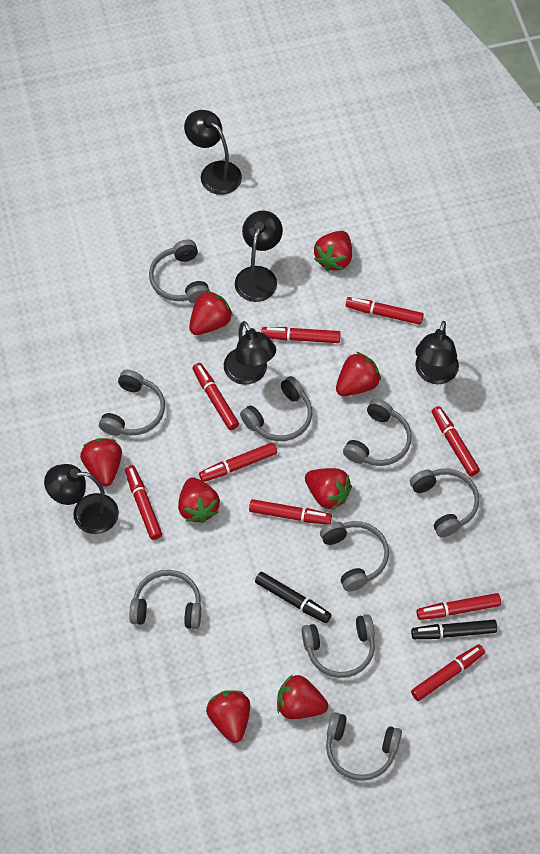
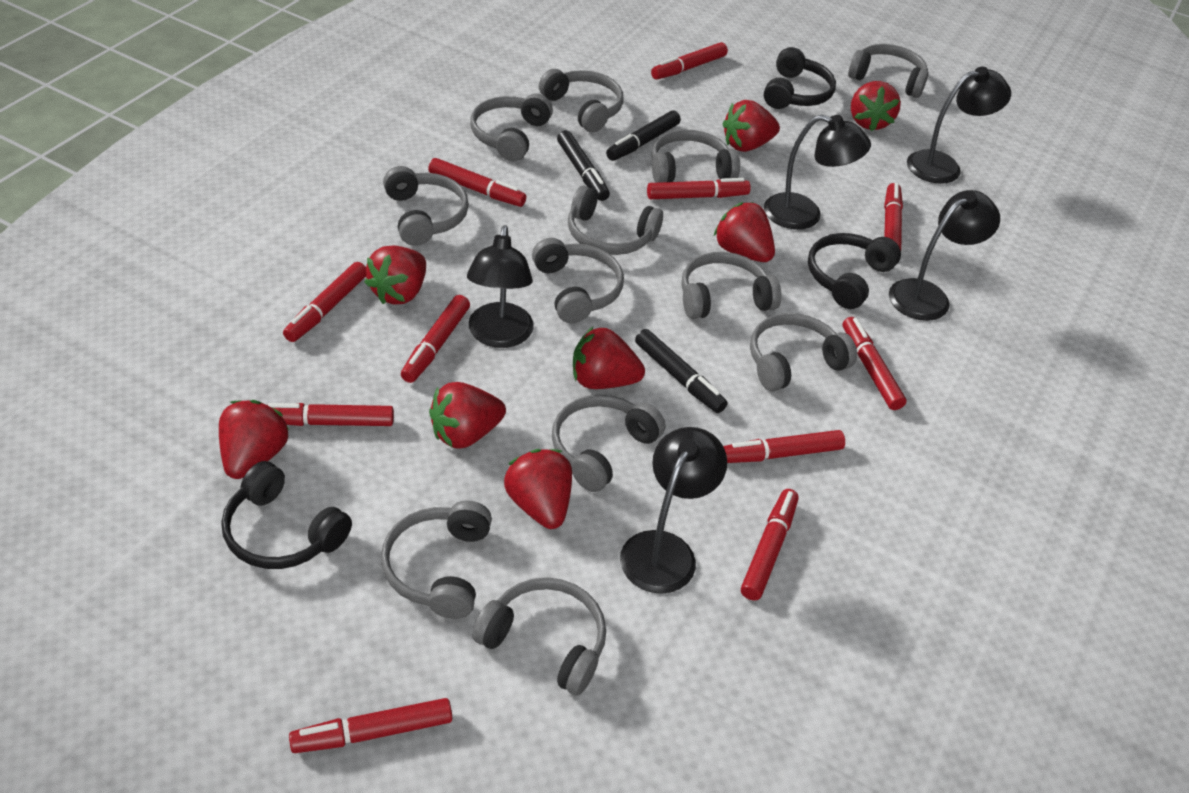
black headphones: 0 -> 3
black marker: 2 -> 3
grey headphones: 9 -> 12
red marker: 9 -> 11

